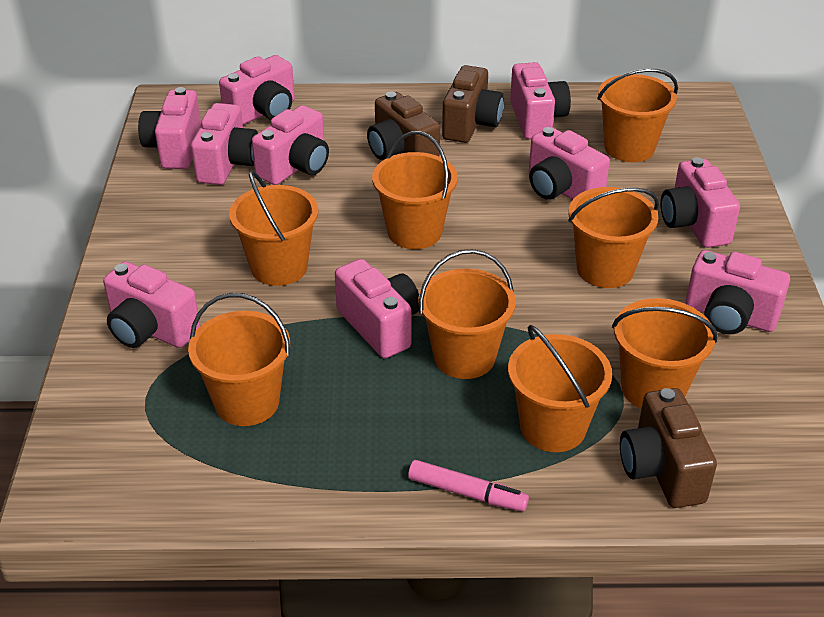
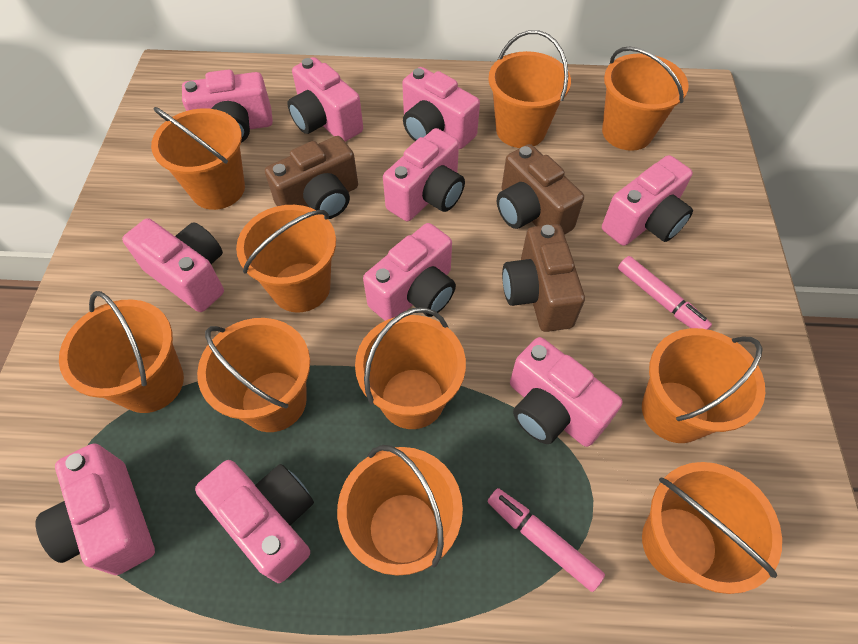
orange bucket: 8 -> 10
pink marker: 1 -> 2

